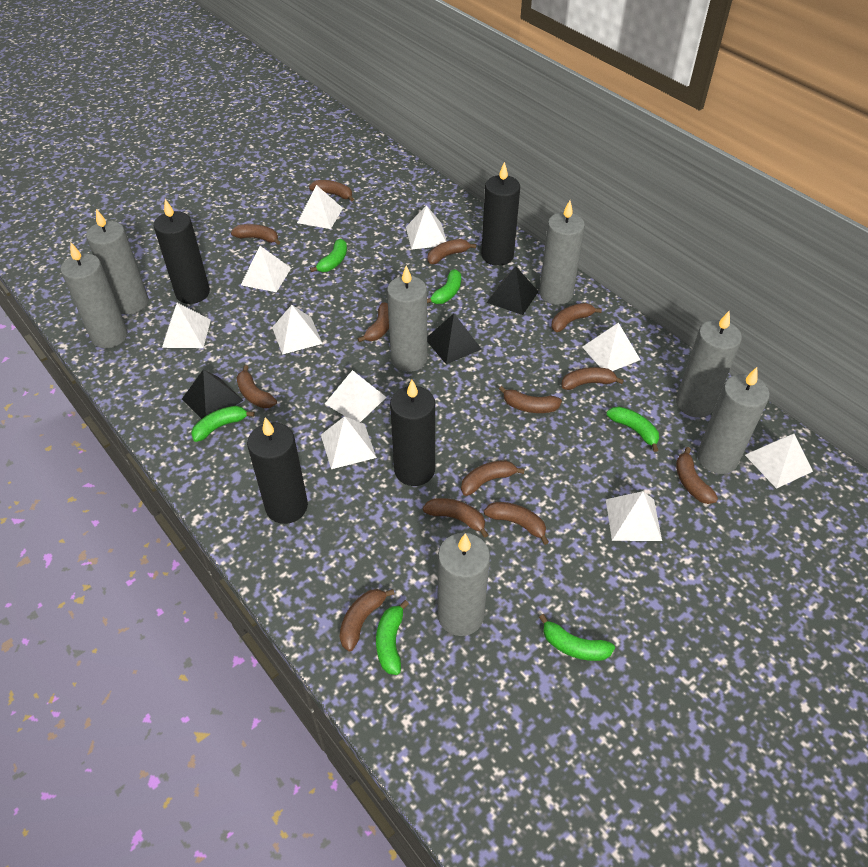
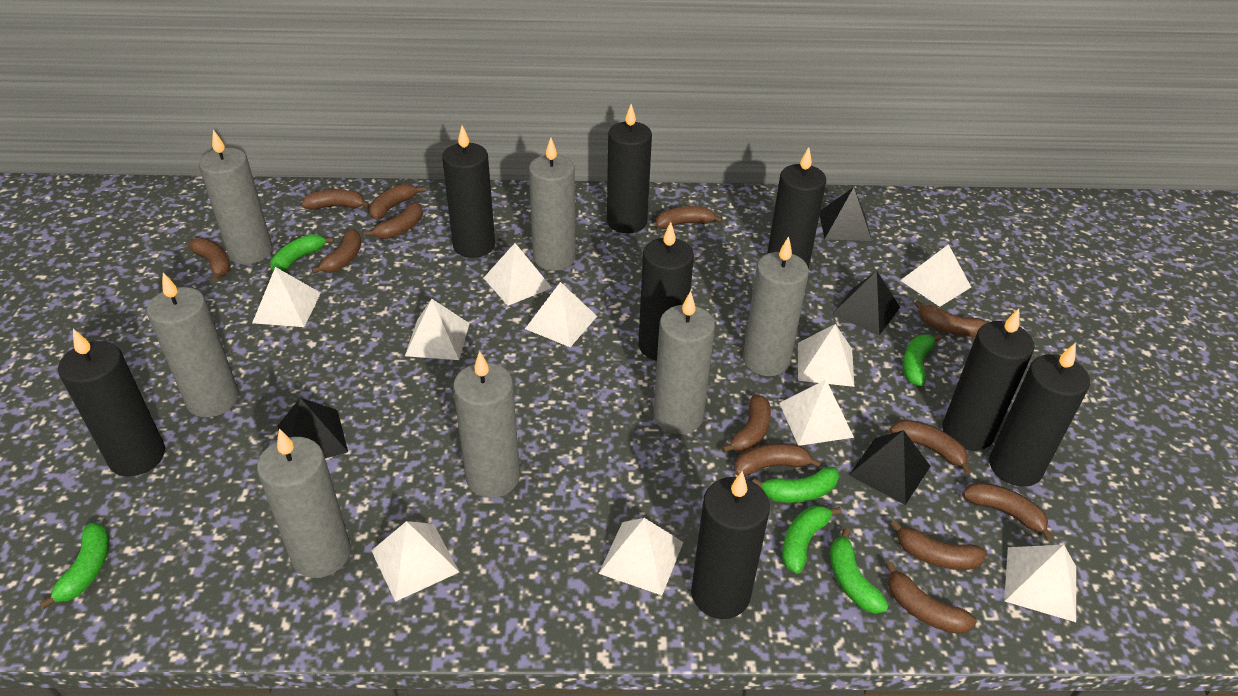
black candle: 4 -> 8
black pyramid: 3 -> 4

